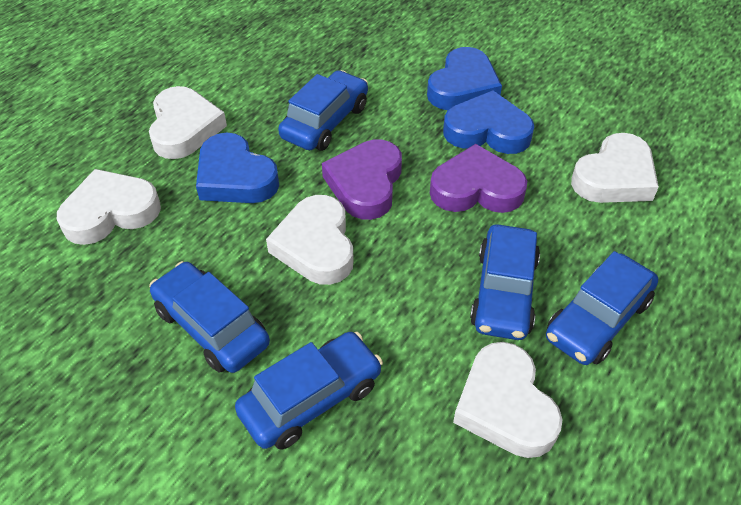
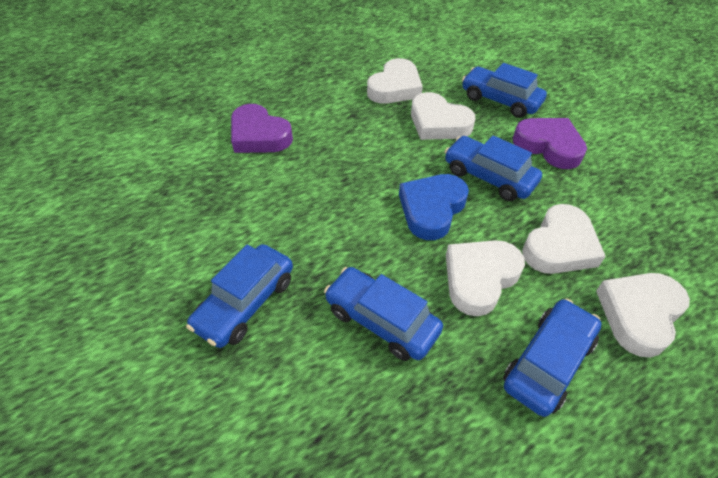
blue heart: 3 -> 1

